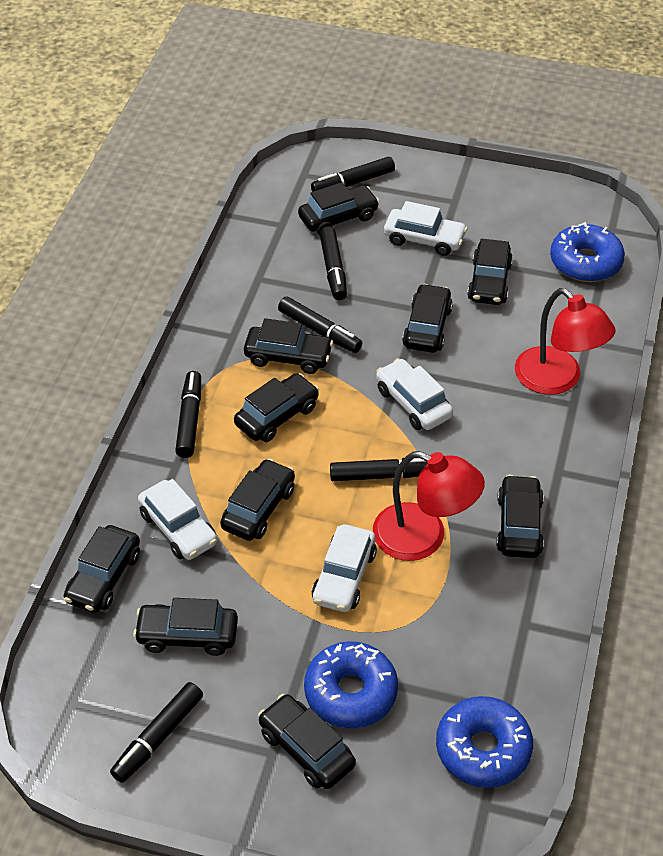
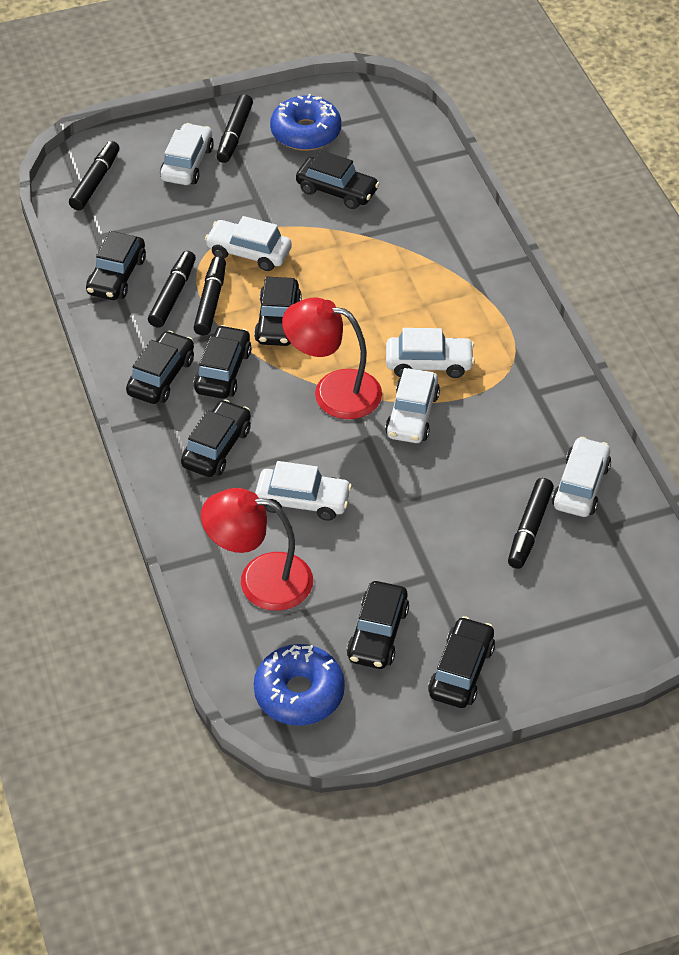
black car: 10 -> 8
black marker: 6 -> 5
blue donut: 3 -> 2
white car: 4 -> 6

